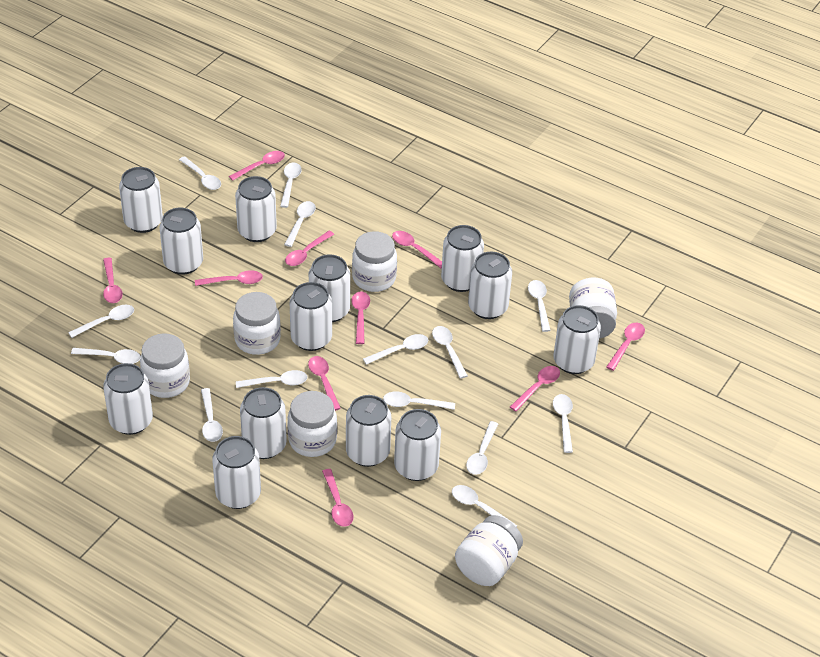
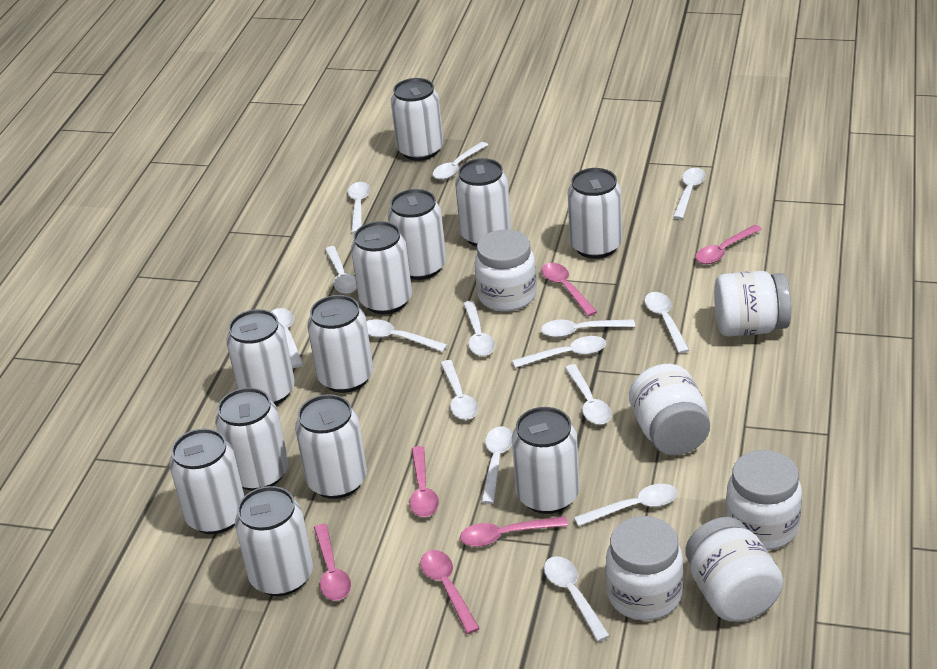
pink spoon: 10 -> 6
white can: 13 -> 12
white spoon: 14 -> 15

